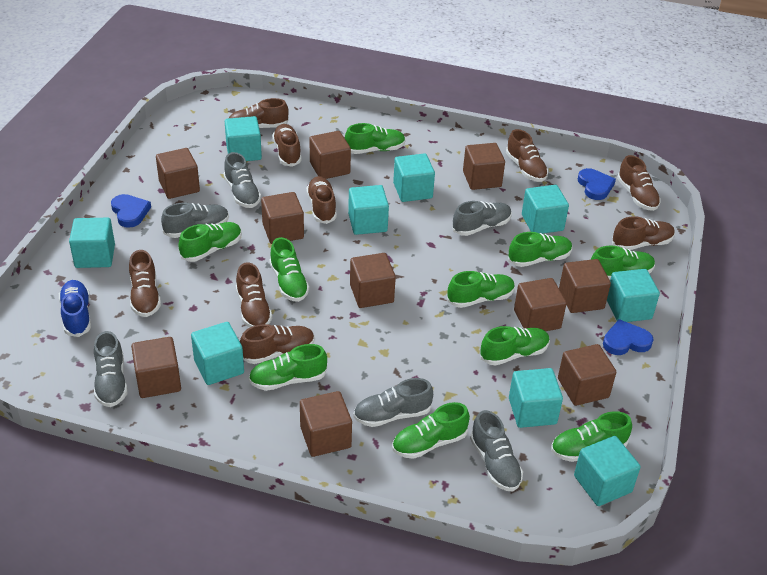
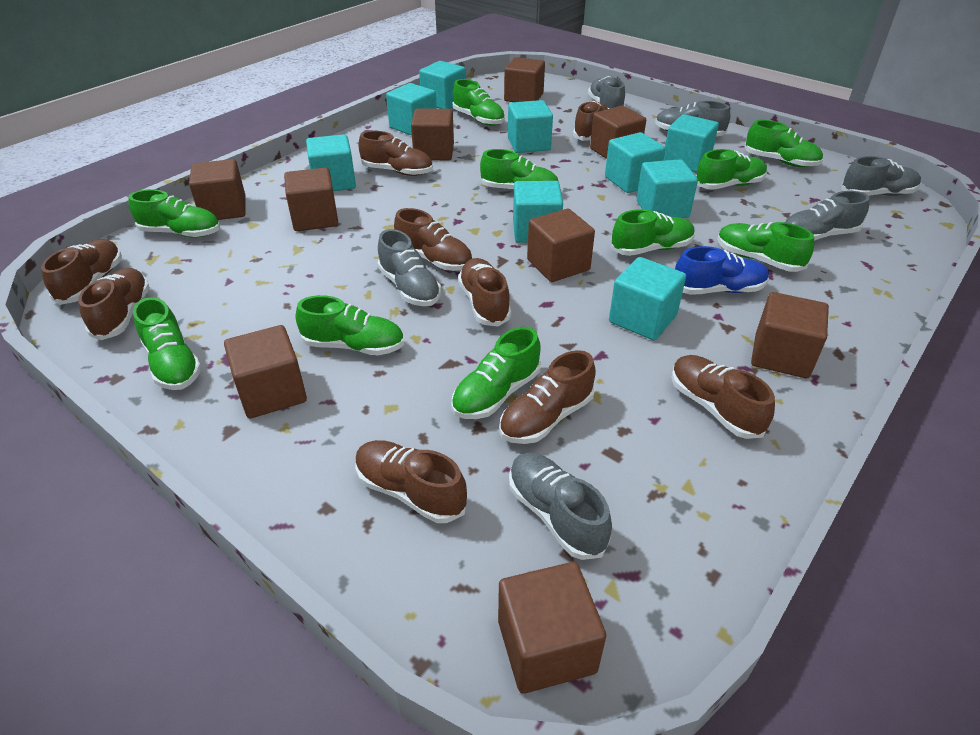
blue heart: 3 -> 0
brown cube: 10 -> 9

